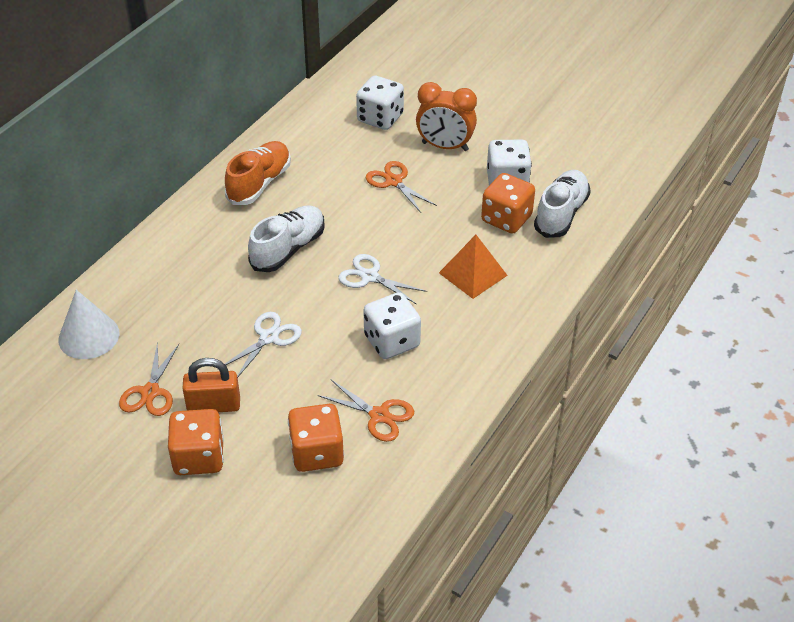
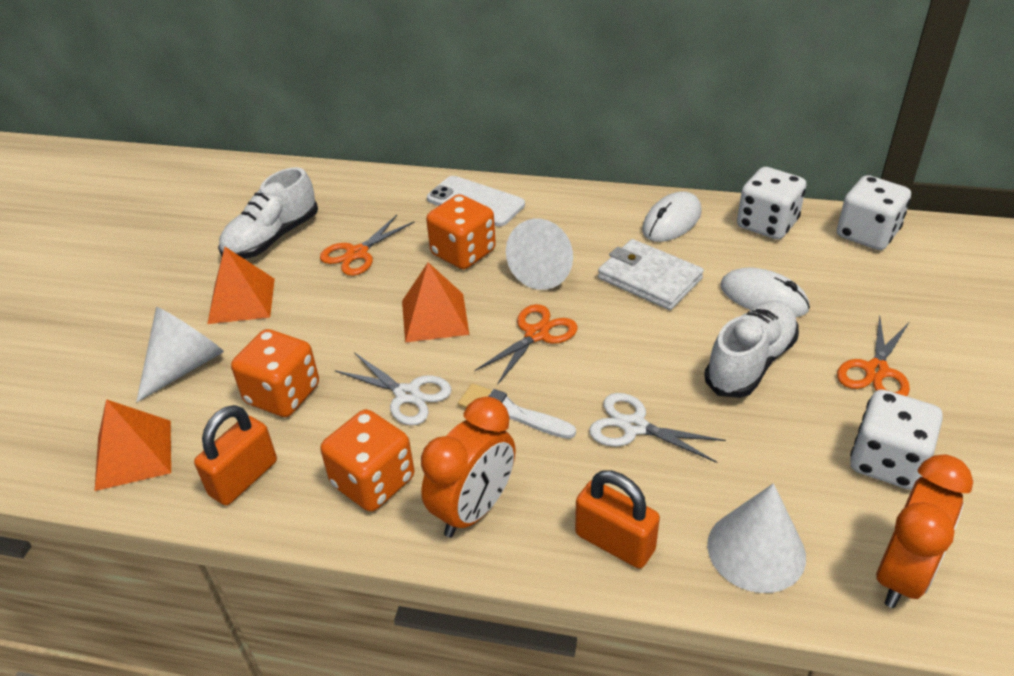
orange clock: 1 -> 2
orange padlock: 1 -> 2
orange pyramid: 1 -> 3
orange shoe: 1 -> 0
white brush: 0 -> 1
white cone: 1 -> 3
white mouse: 0 -> 2
white phone: 0 -> 1
white wallet: 0 -> 1

